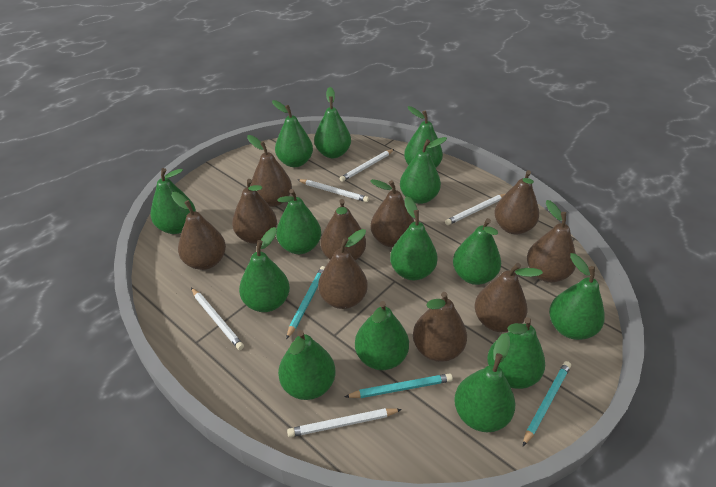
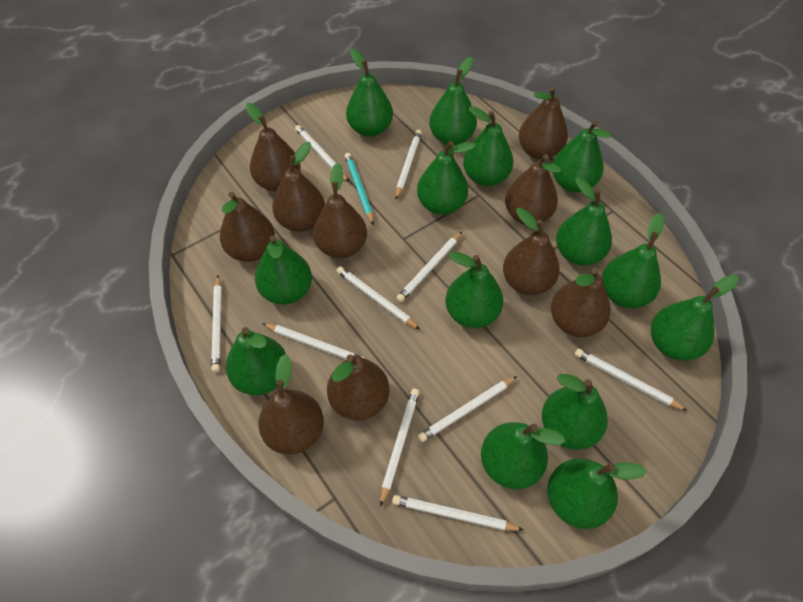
turquoise pencil: 3 -> 1
white pencil: 5 -> 10

